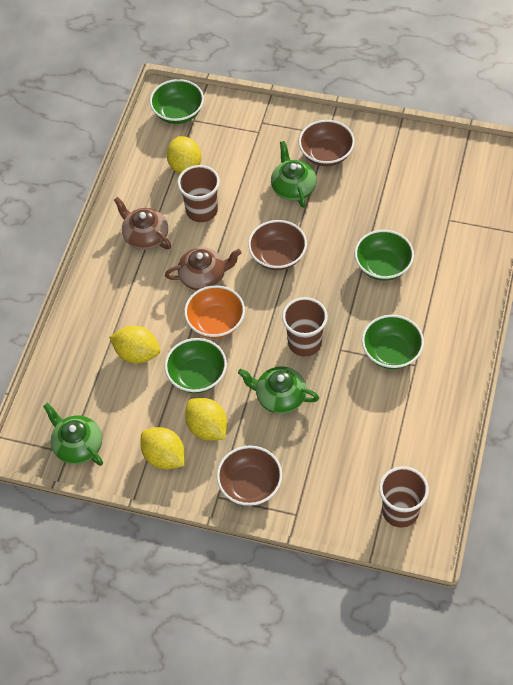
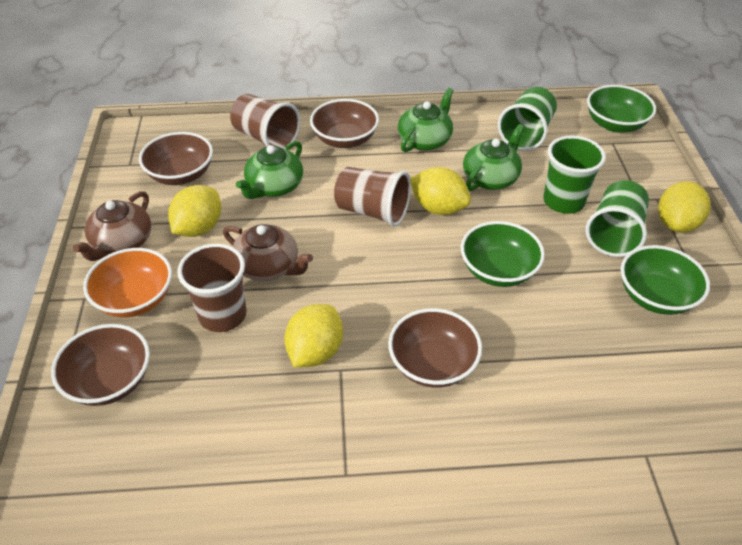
brown bowl: 3 -> 4
green bowl: 4 -> 3
green cup: 0 -> 3

